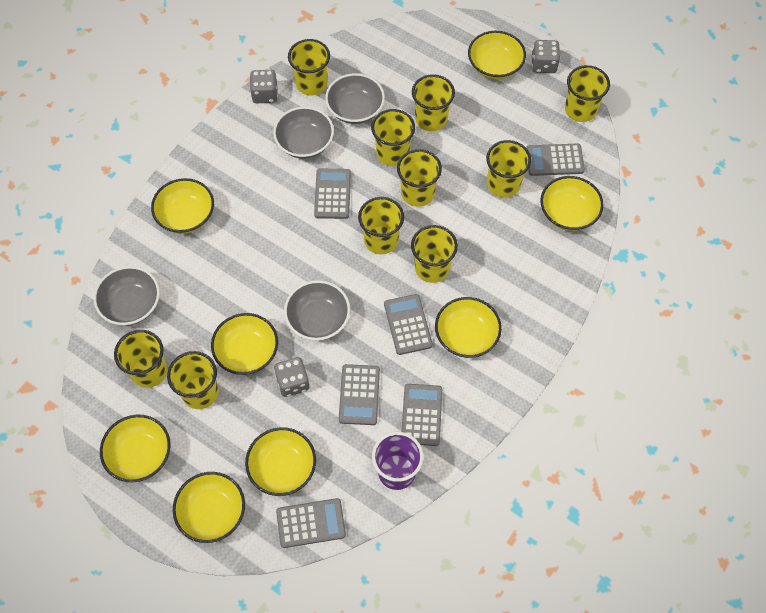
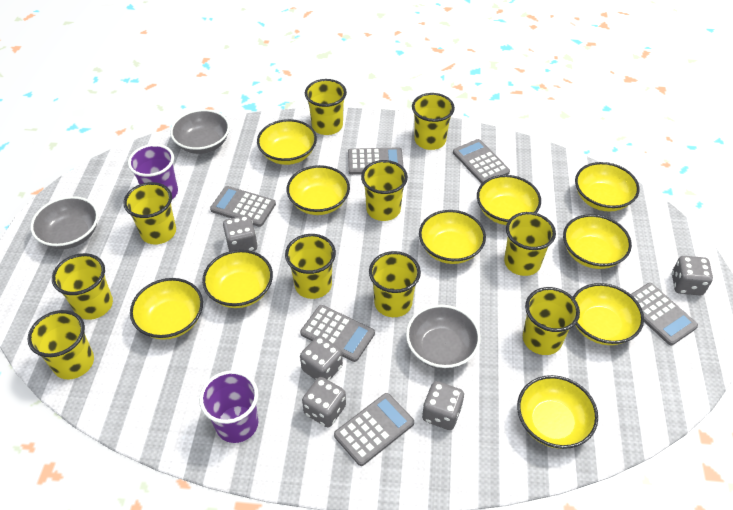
grey bowl: 4 -> 3
grey dice: 3 -> 5
purple cup: 1 -> 2
yellow bowl: 8 -> 10

